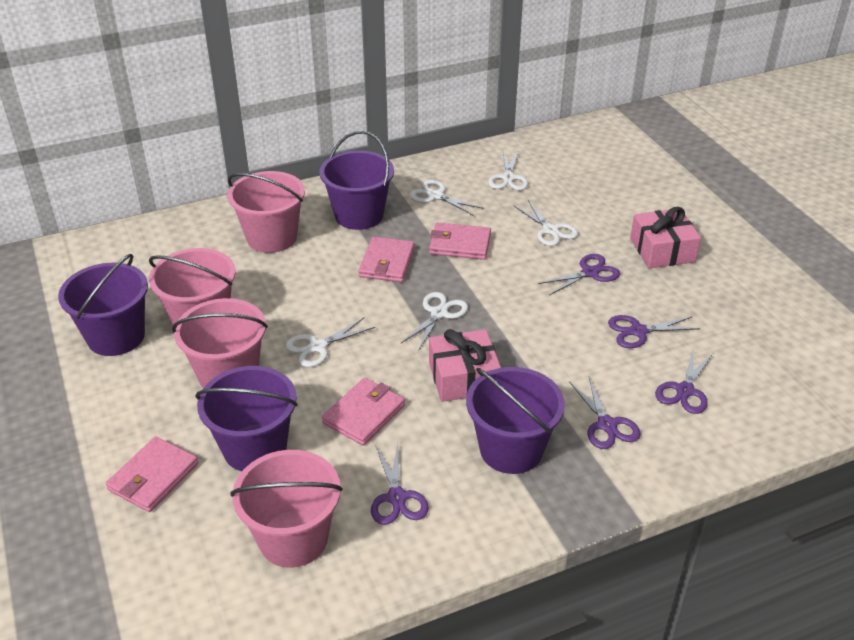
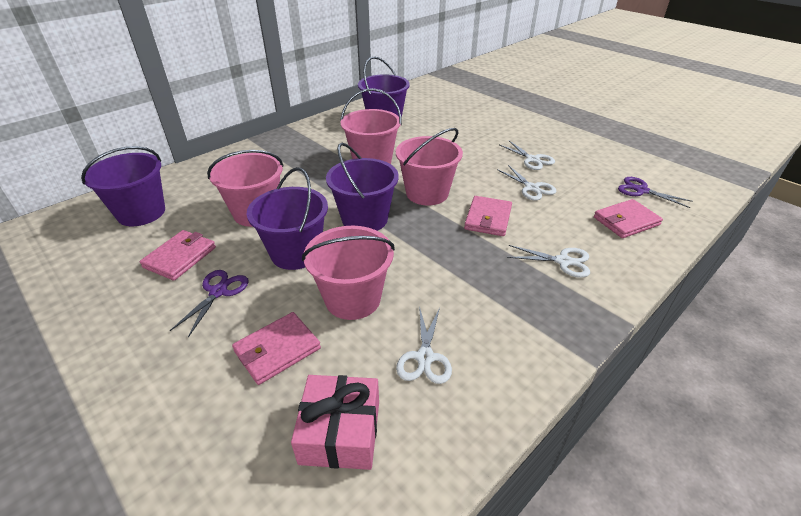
pink gift: 2 -> 1
purple scissors: 5 -> 2
white scissors: 5 -> 4

